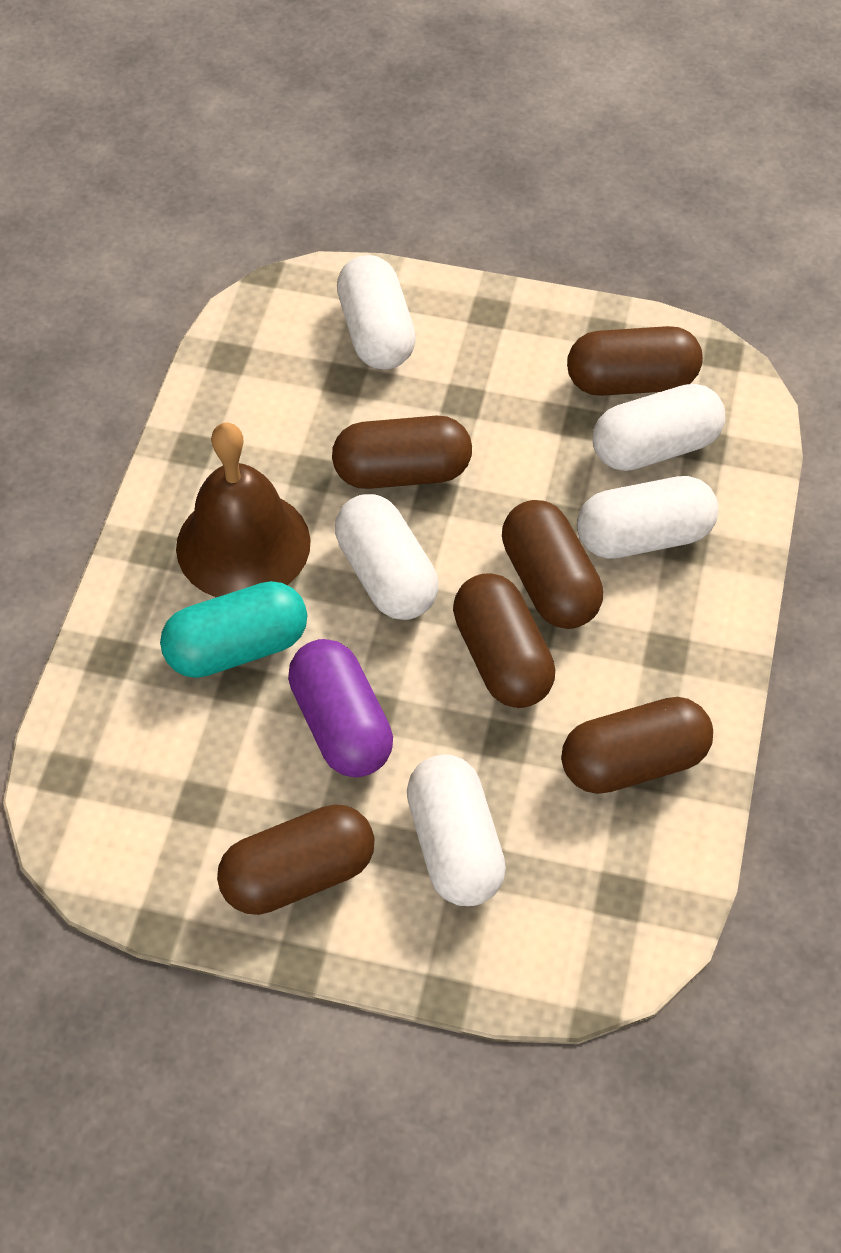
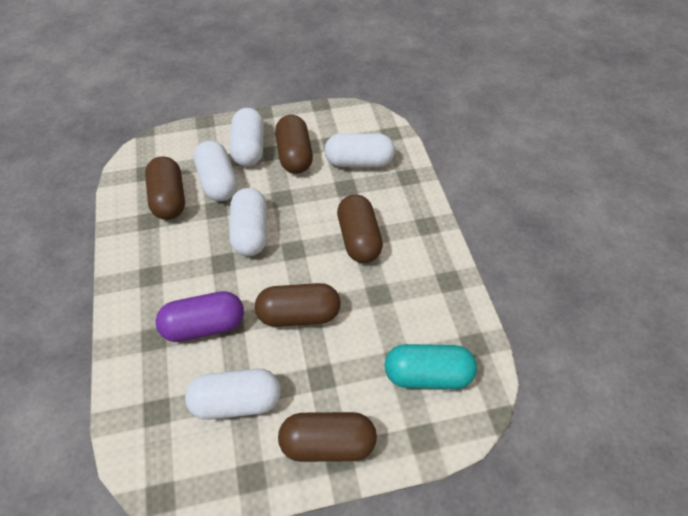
brown bell: 1 -> 0
brown capsule: 6 -> 5

